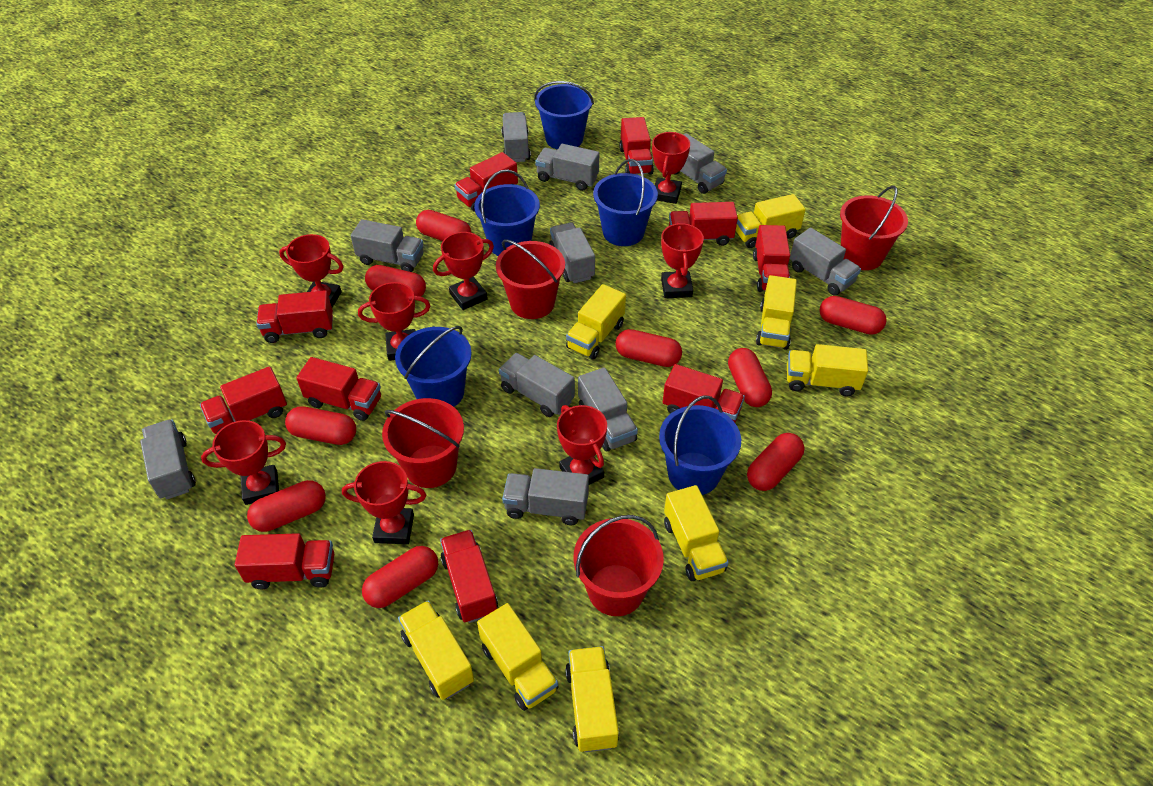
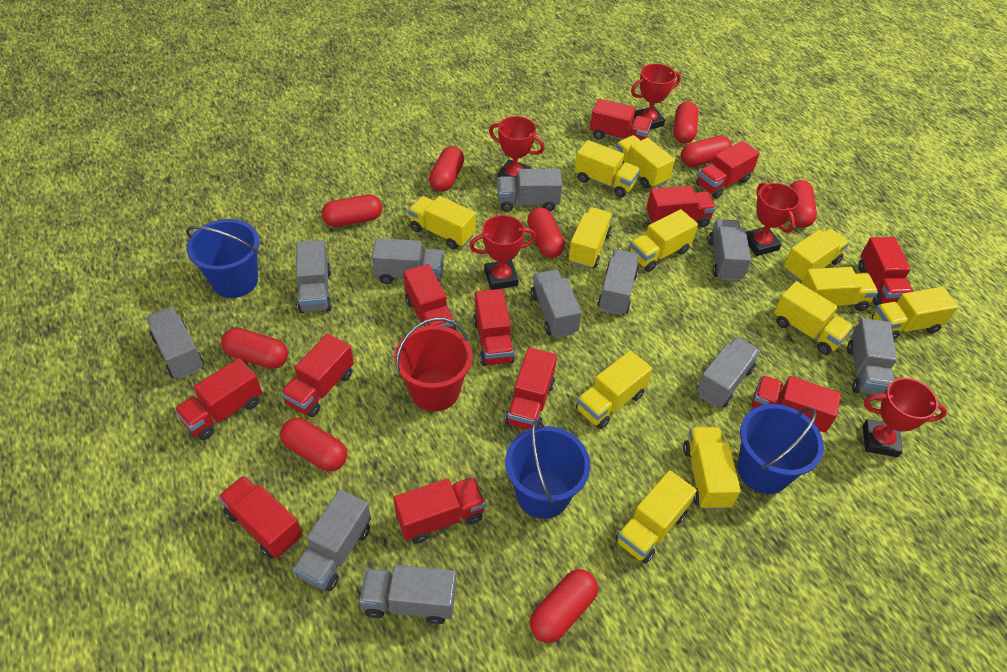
blue bucket: 5 -> 3
grey truck: 10 -> 11
red bucket: 4 -> 1
red trophy: 8 -> 5
red truck: 10 -> 12
yellow truck: 8 -> 12

